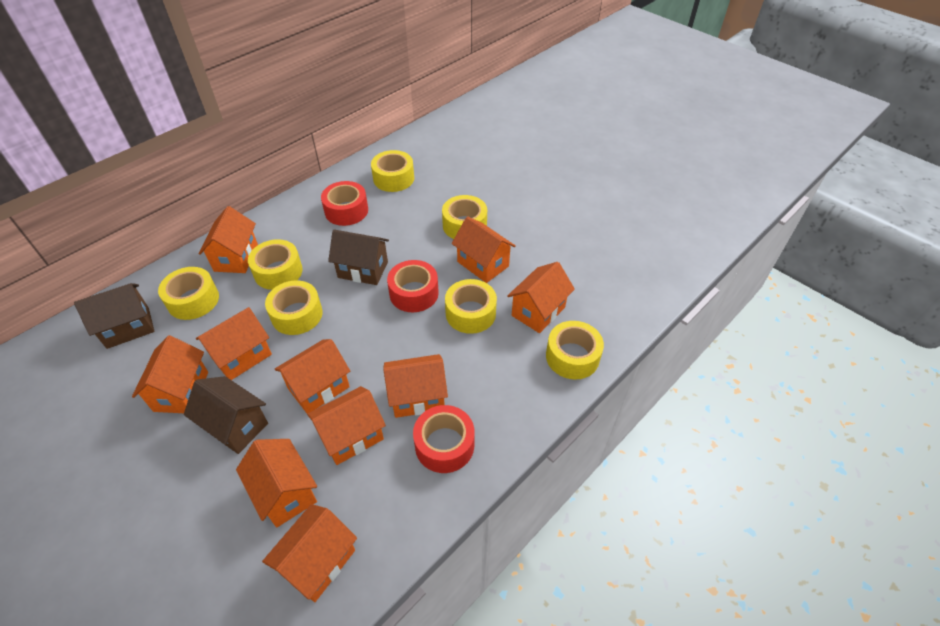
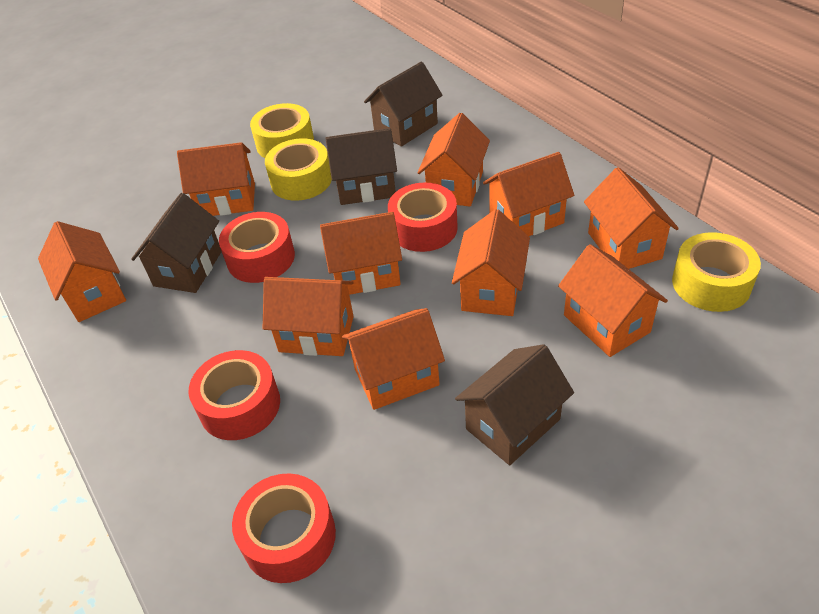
brown house: 3 -> 4
red tape: 3 -> 4
yellow tape: 7 -> 3

